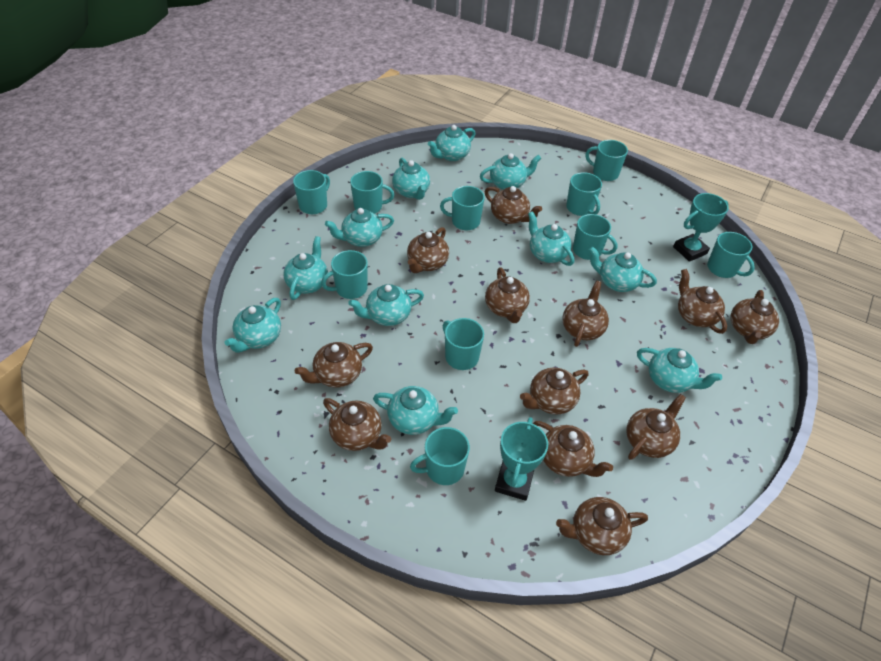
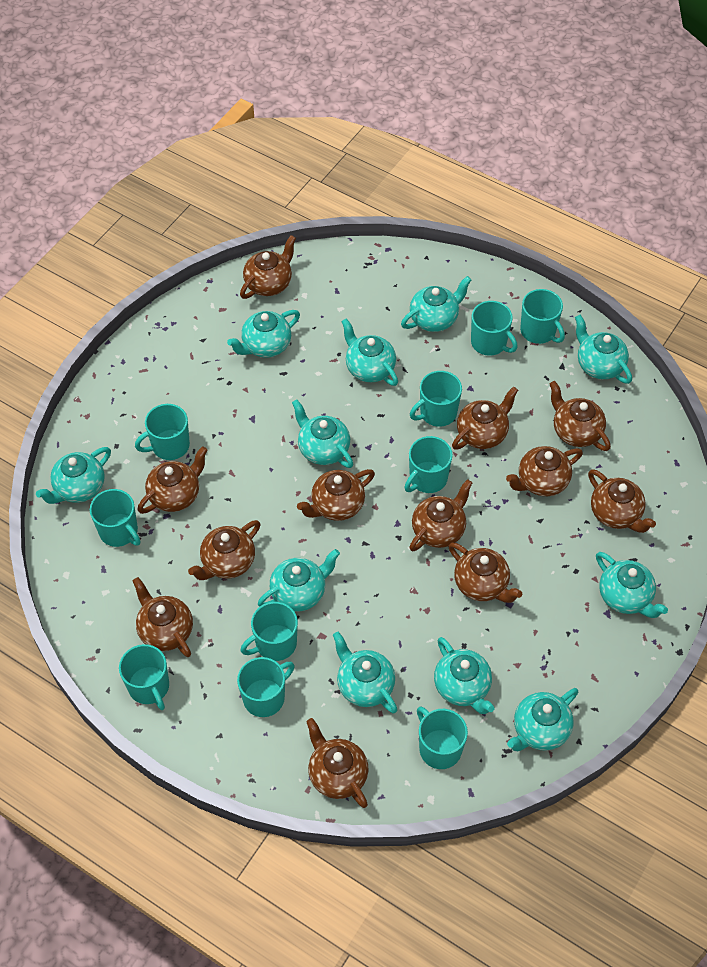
turquoise trophy: 2 -> 0

